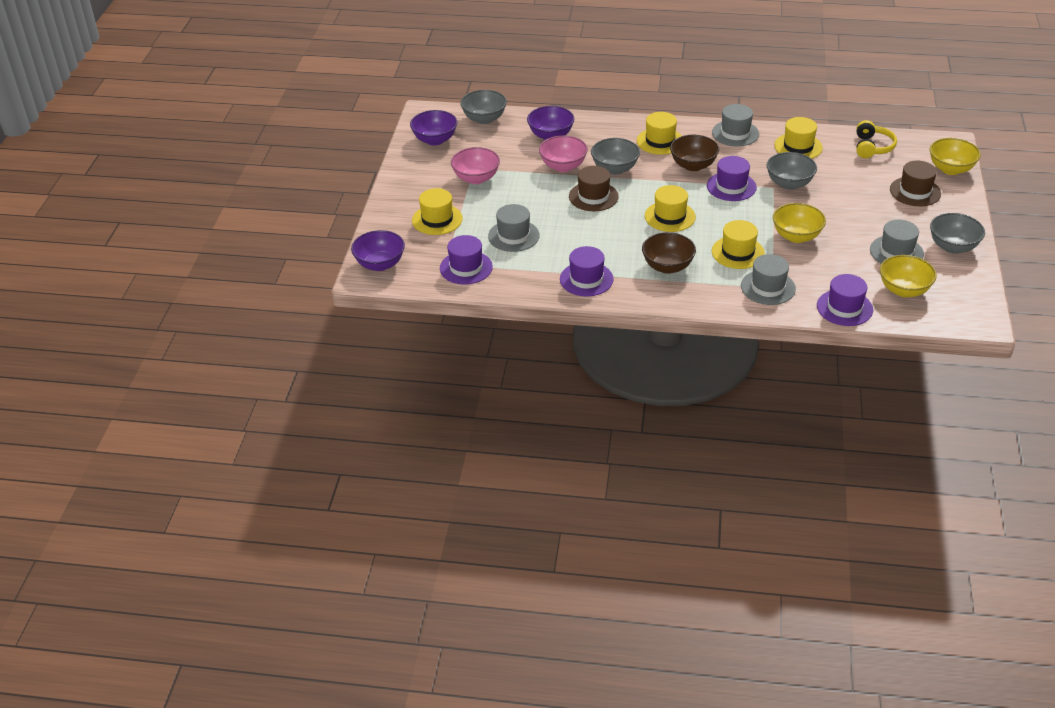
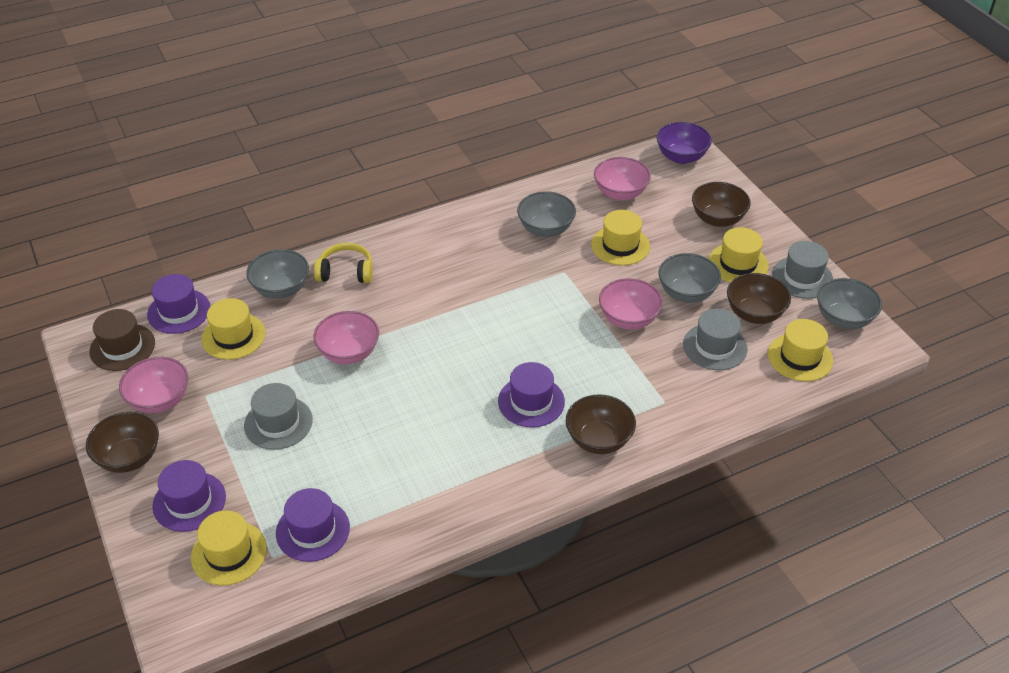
brown bowl: 2 -> 4
brown hat: 2 -> 1
grey hat: 4 -> 3
pink bowl: 2 -> 4
purple bowl: 3 -> 1
yellow bowl: 3 -> 0

